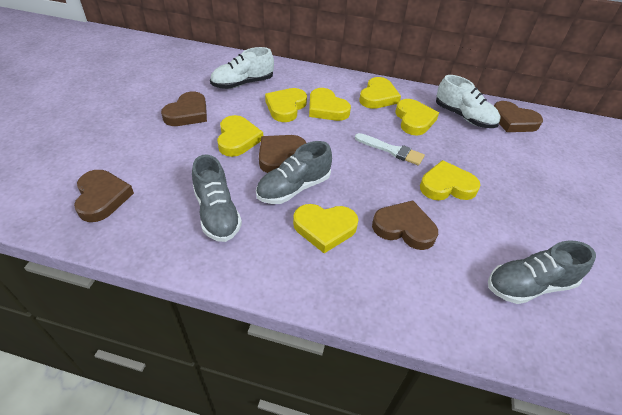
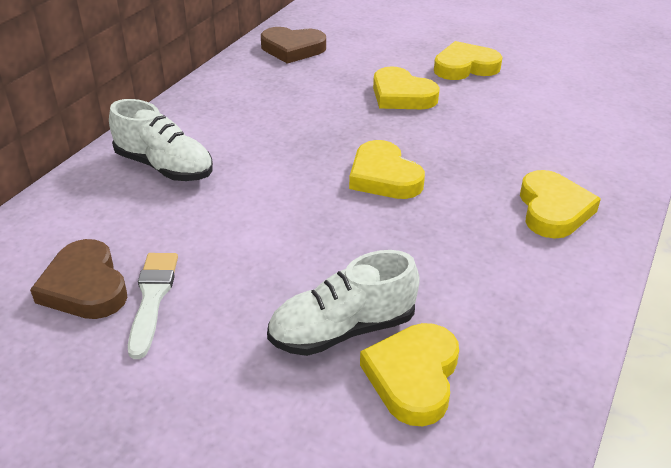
brown heart: 5 -> 2
grey shoe: 3 -> 0
yellow heart: 7 -> 5

